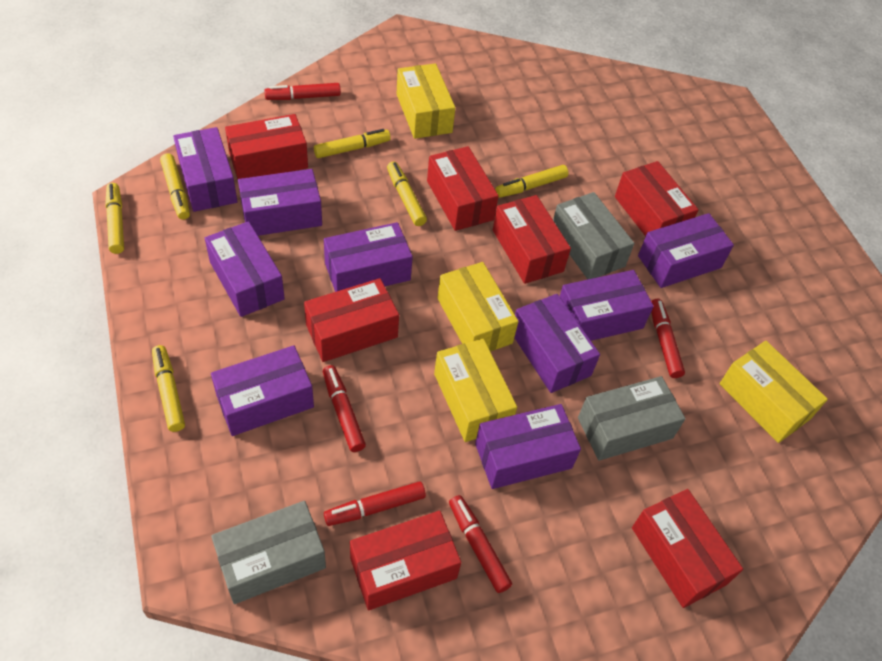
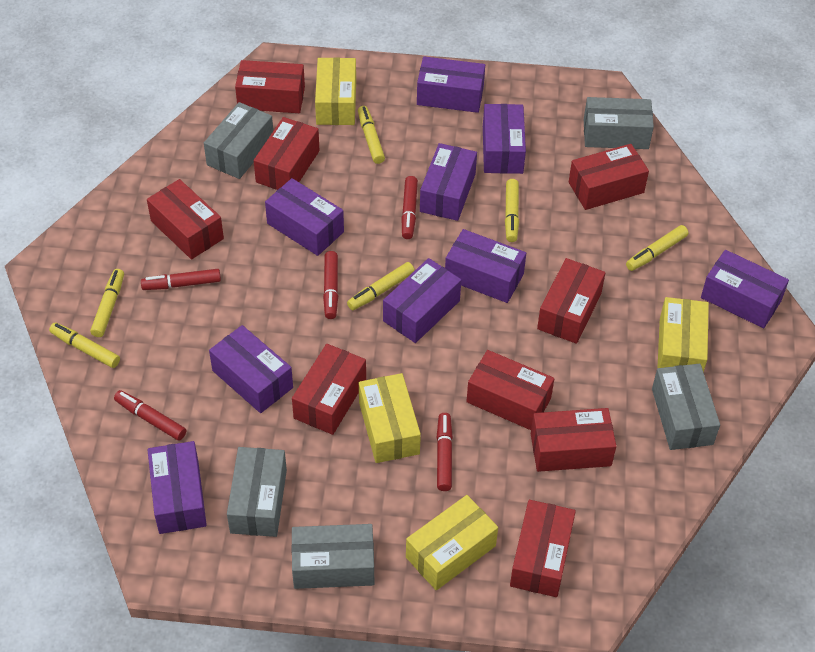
grey box: 3 -> 5
red box: 7 -> 9

